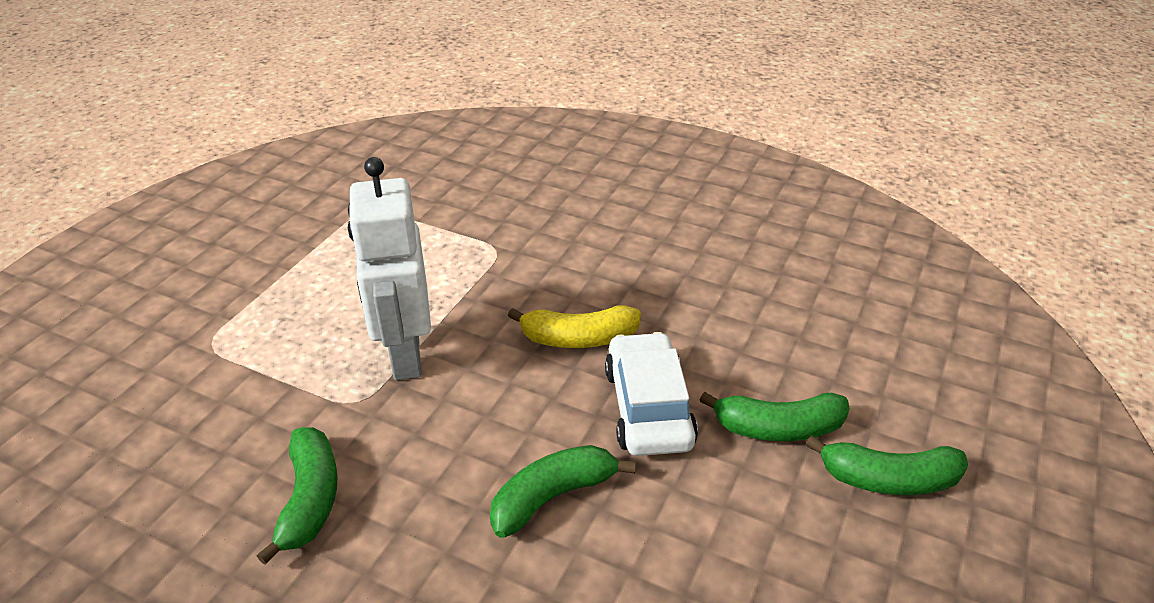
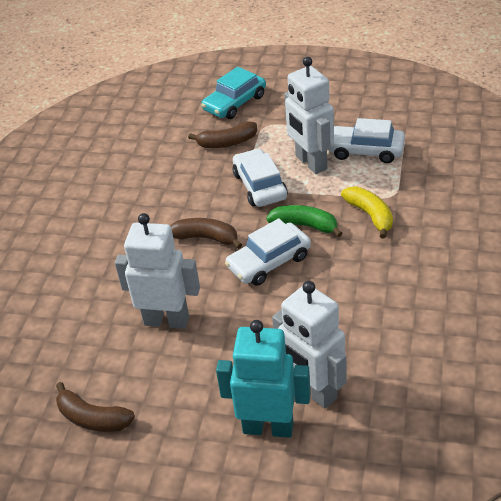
brown banana: 0 -> 3
green banana: 4 -> 1
turquoise car: 0 -> 1
turquoise robot: 0 -> 1
white car: 1 -> 3
white robot: 1 -> 3

